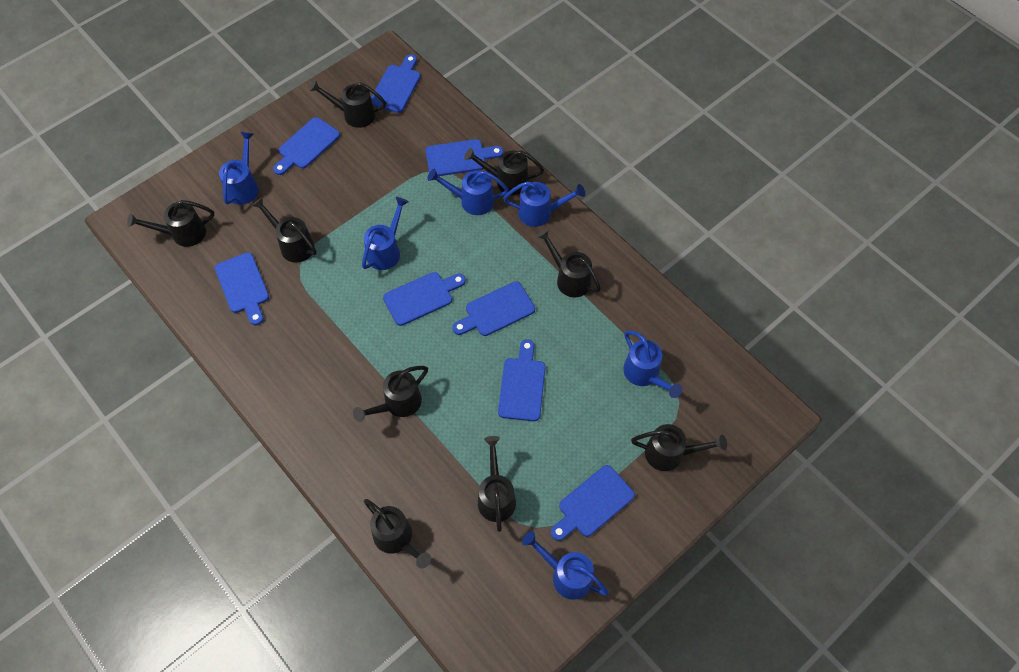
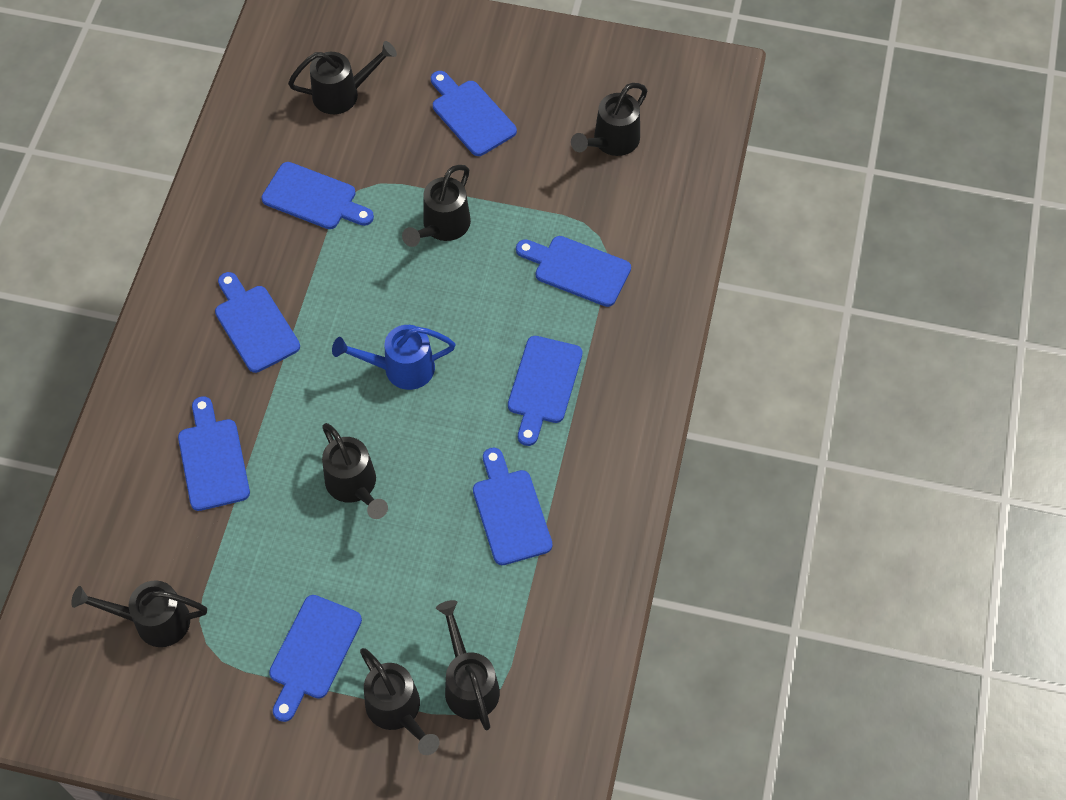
black watering can: 9 -> 7
blue watering can: 6 -> 1

